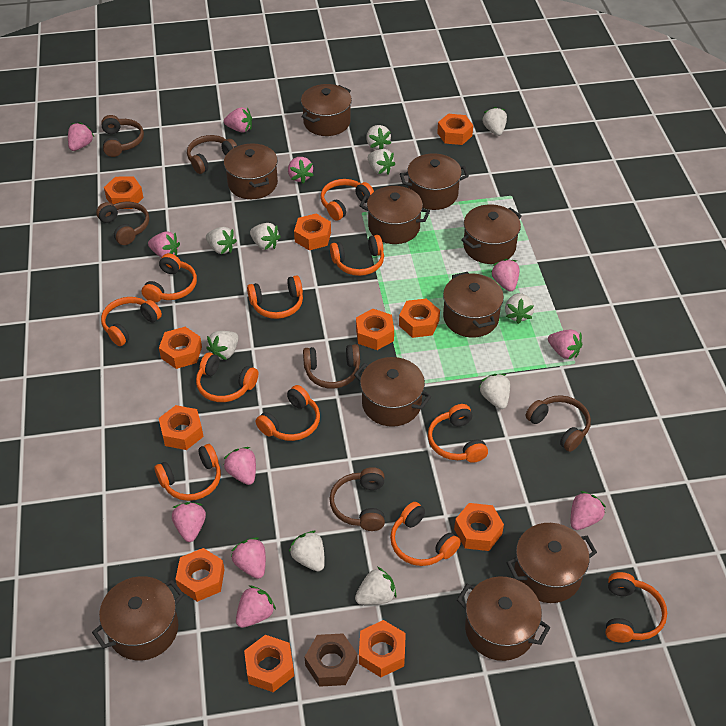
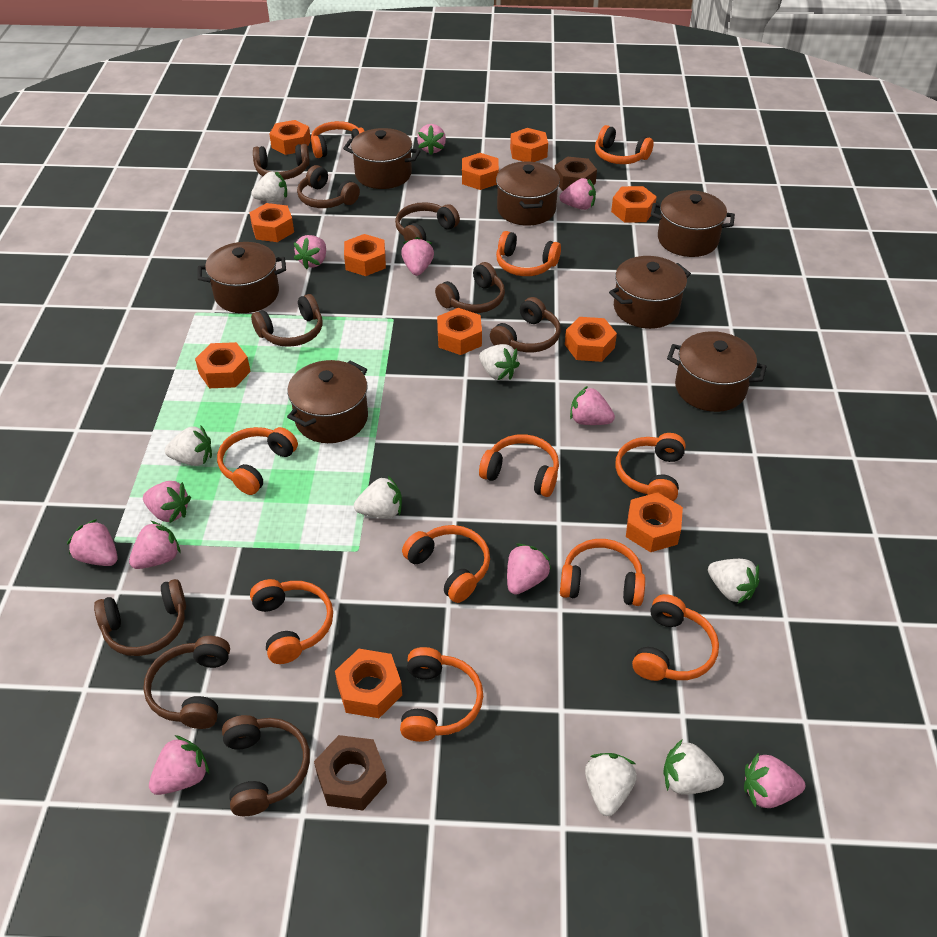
brown headphones: 6 -> 9
brown nut: 1 -> 2
brown pot: 10 -> 7
white strawberry: 10 -> 7

